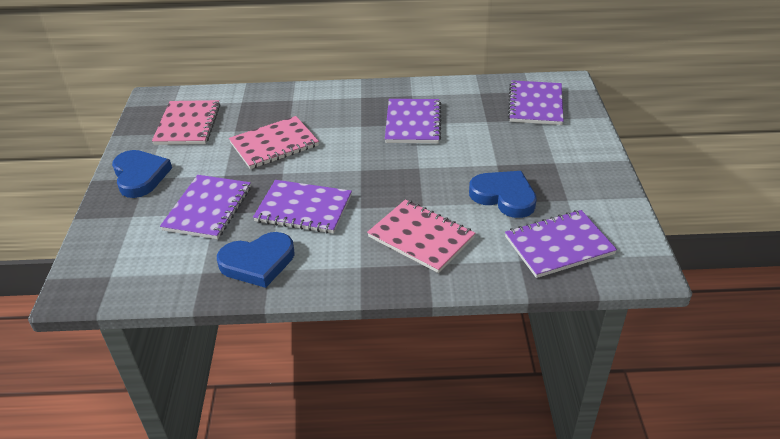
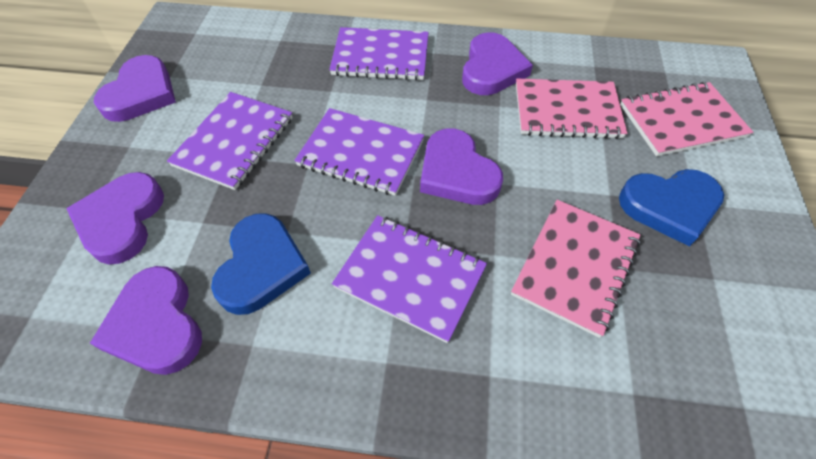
blue heart: 3 -> 2
purple heart: 0 -> 5
purple notebook: 5 -> 4

